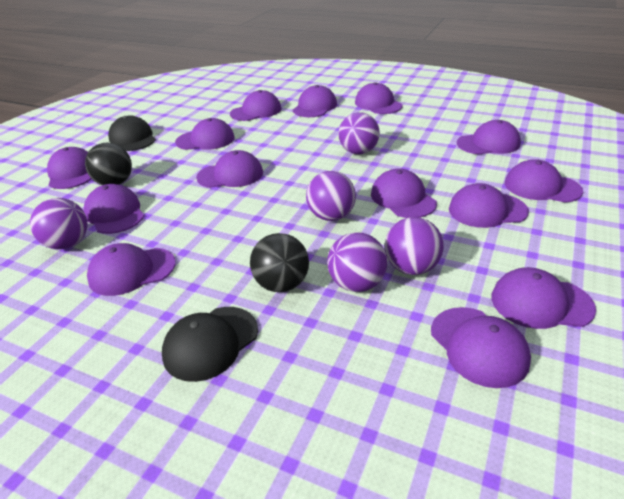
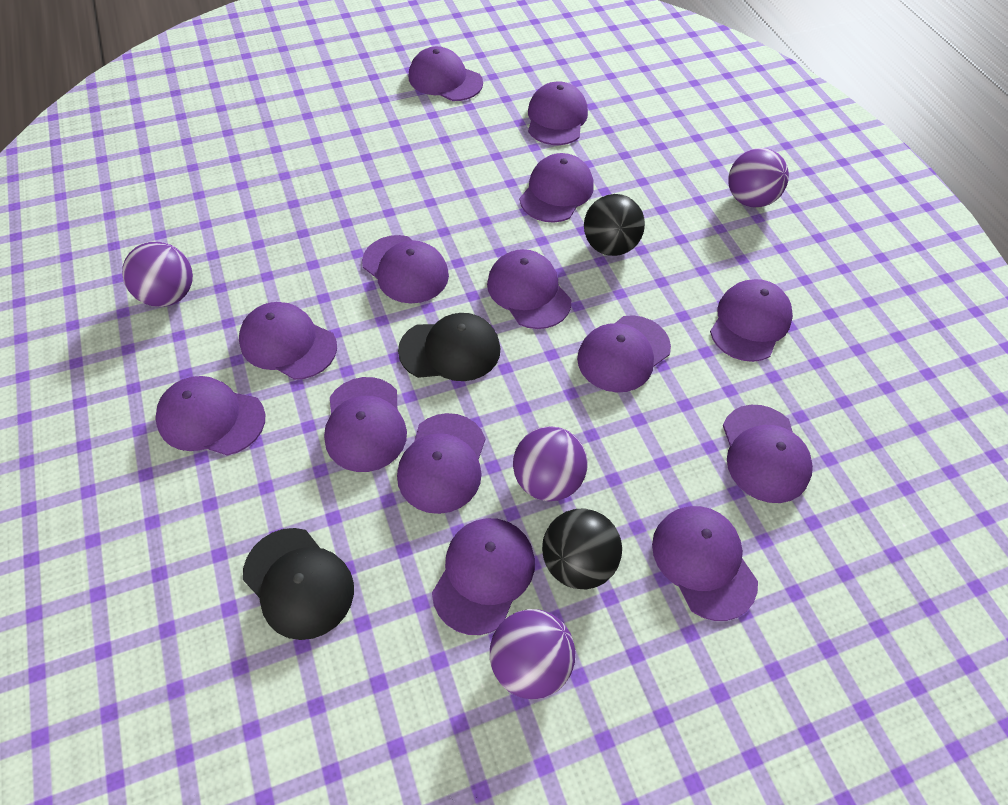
purple ball: 5 -> 4

